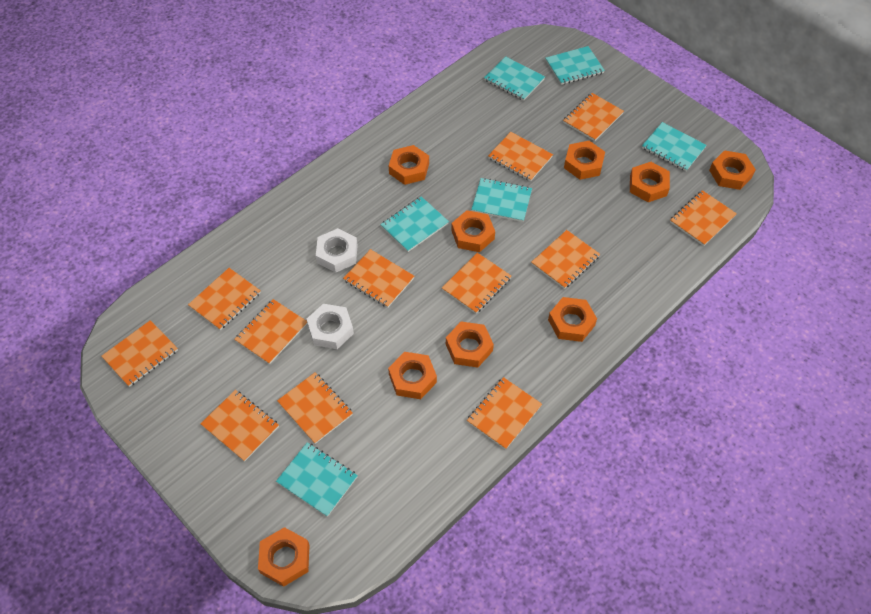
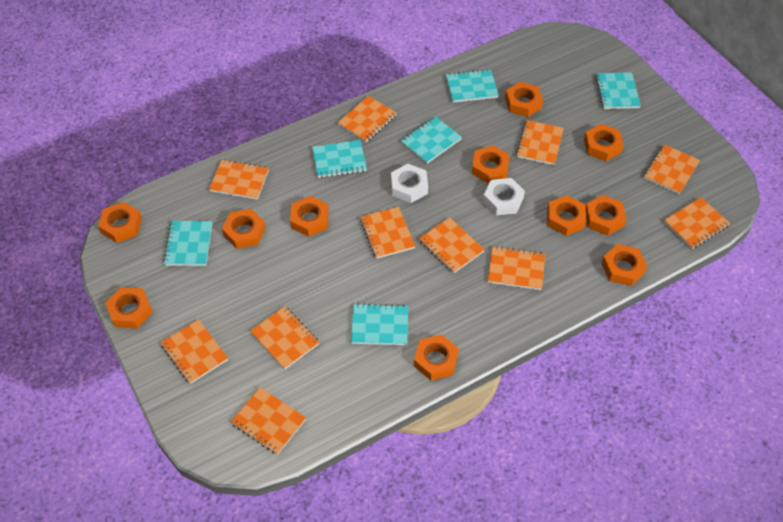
orange notebook: 12 -> 11
orange nut: 9 -> 11

